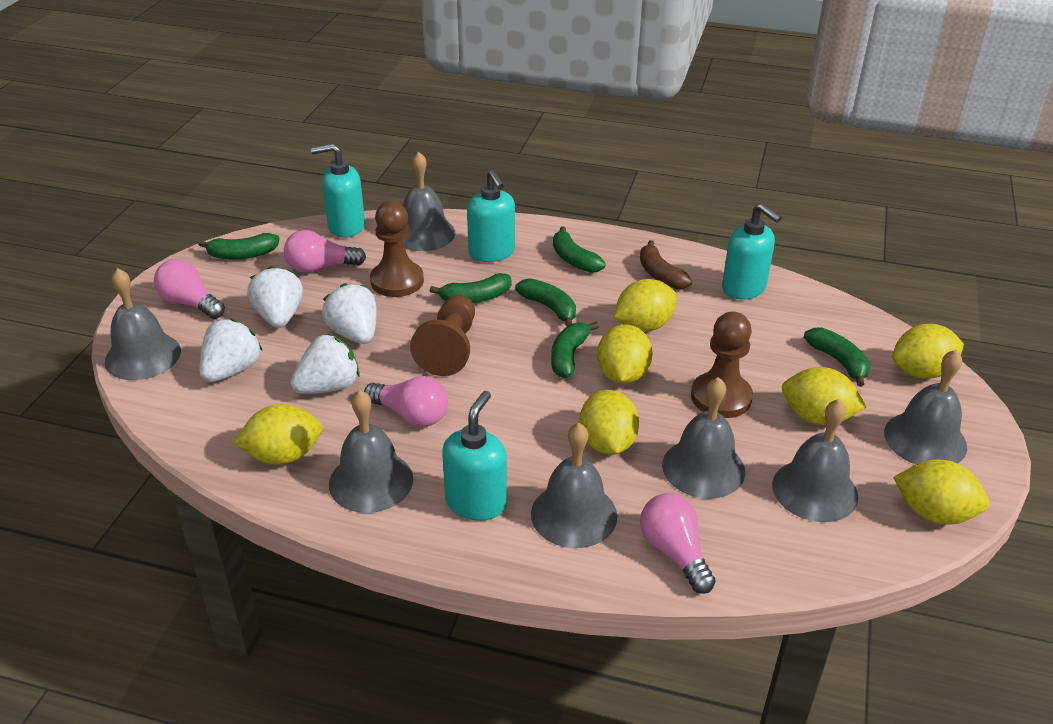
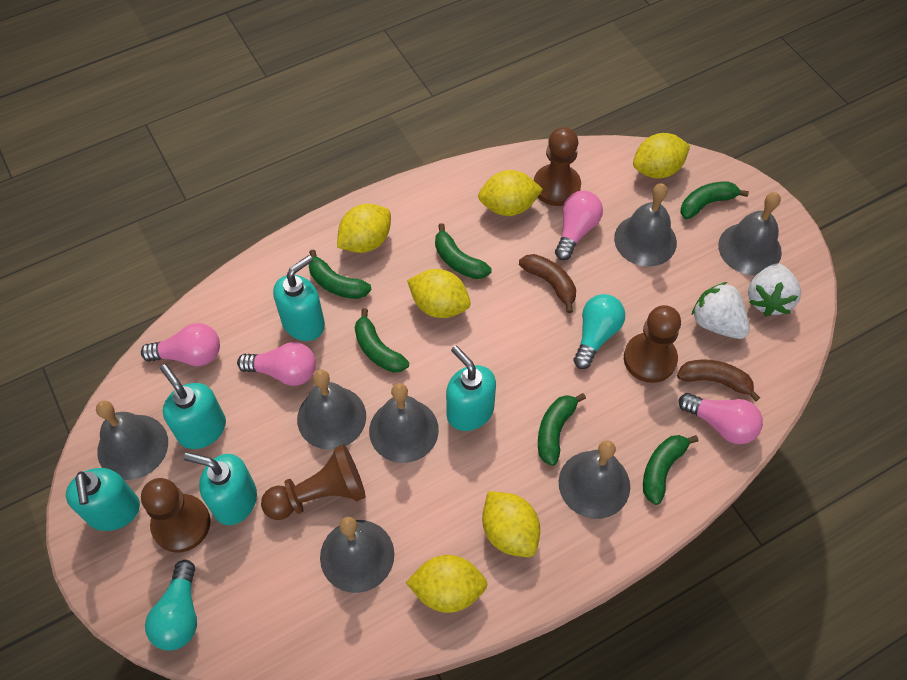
brown banana: 1 -> 2
brown pawn: 3 -> 4
turquoise light bulb: 0 -> 2
turquoise soap dispenser: 4 -> 5
white strawberry: 4 -> 2
yellow lemon: 7 -> 6

